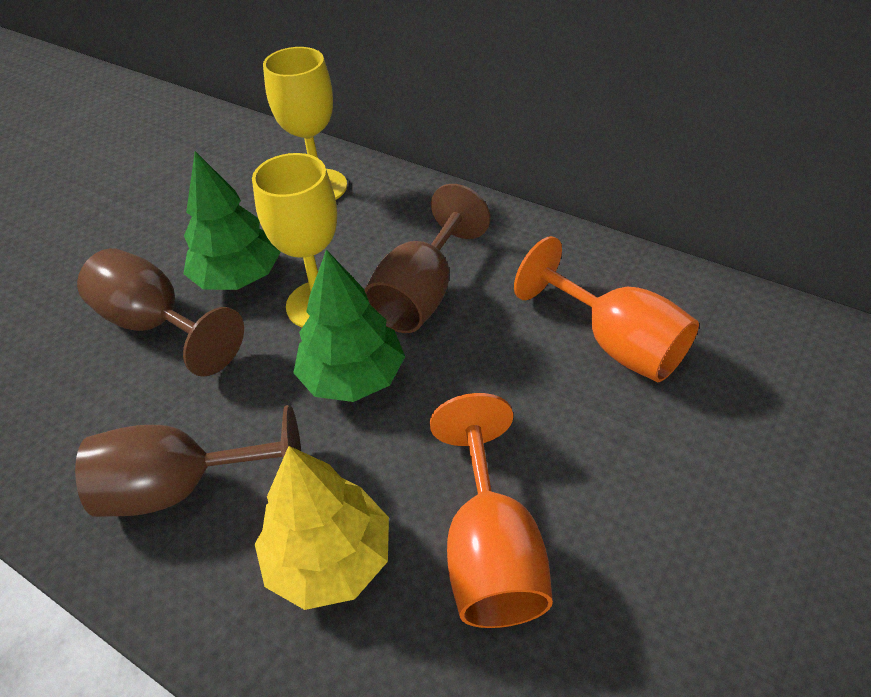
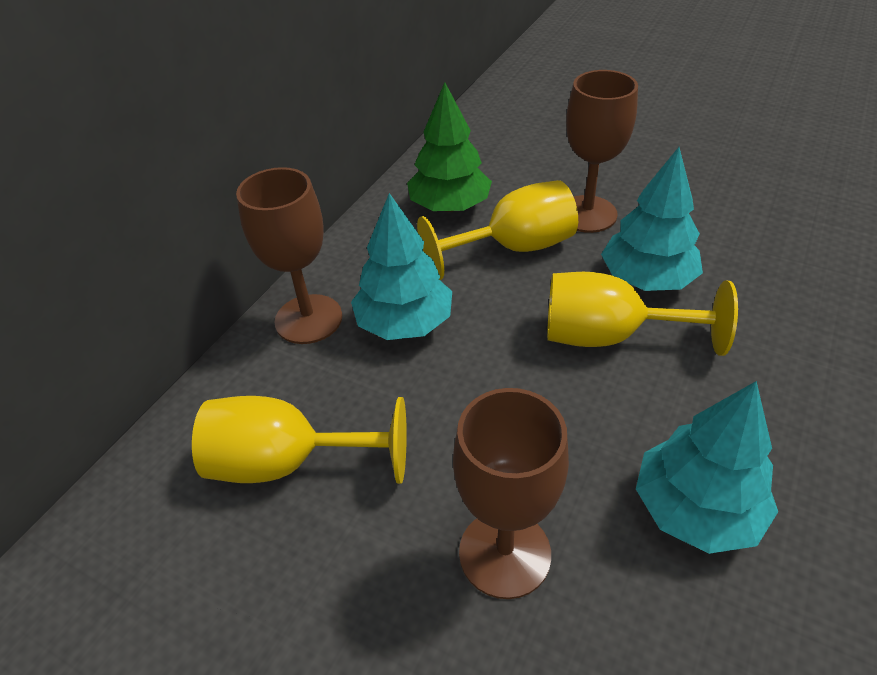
green tree: 2 -> 1
orange goblet: 2 -> 0
turquoise tree: 0 -> 3
yellow goblet: 2 -> 3
yellow tree: 1 -> 0

